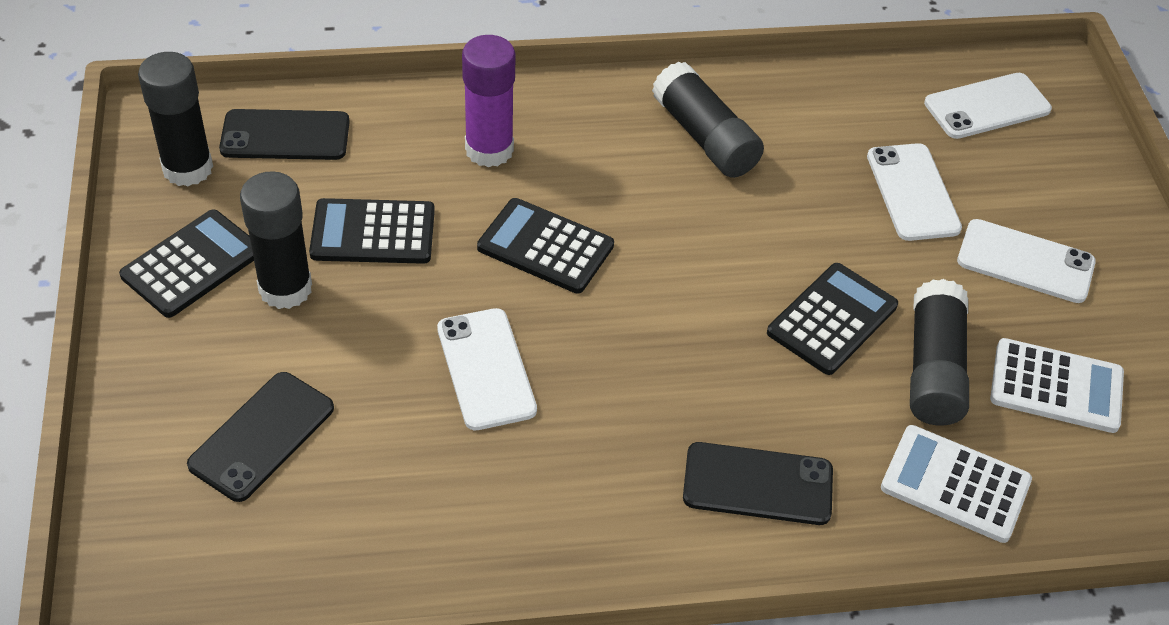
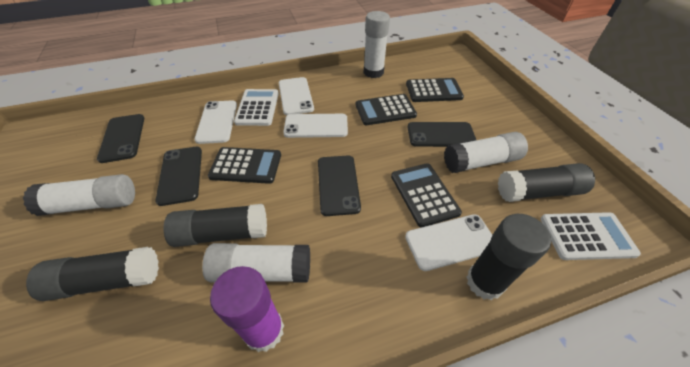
black phone: 3 -> 4
white glue stick: 0 -> 4

